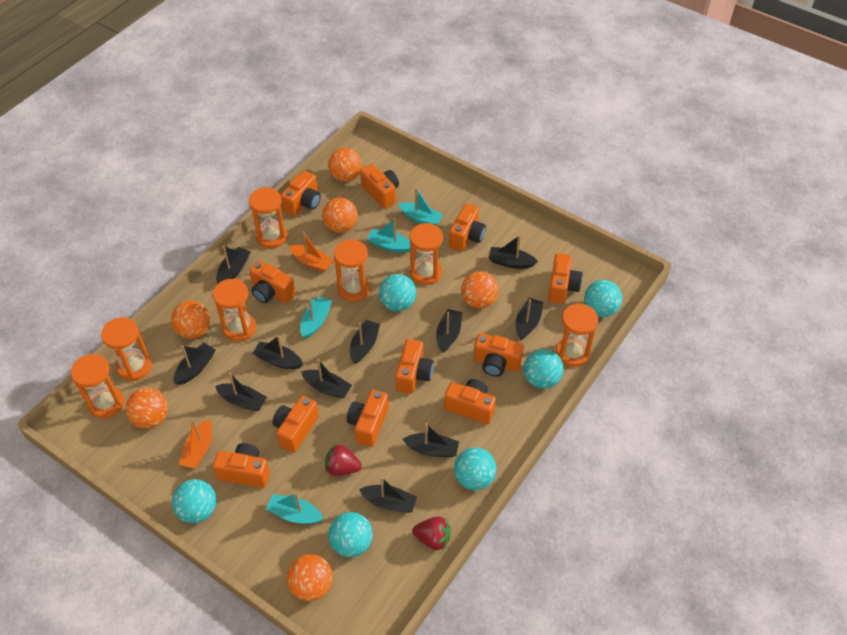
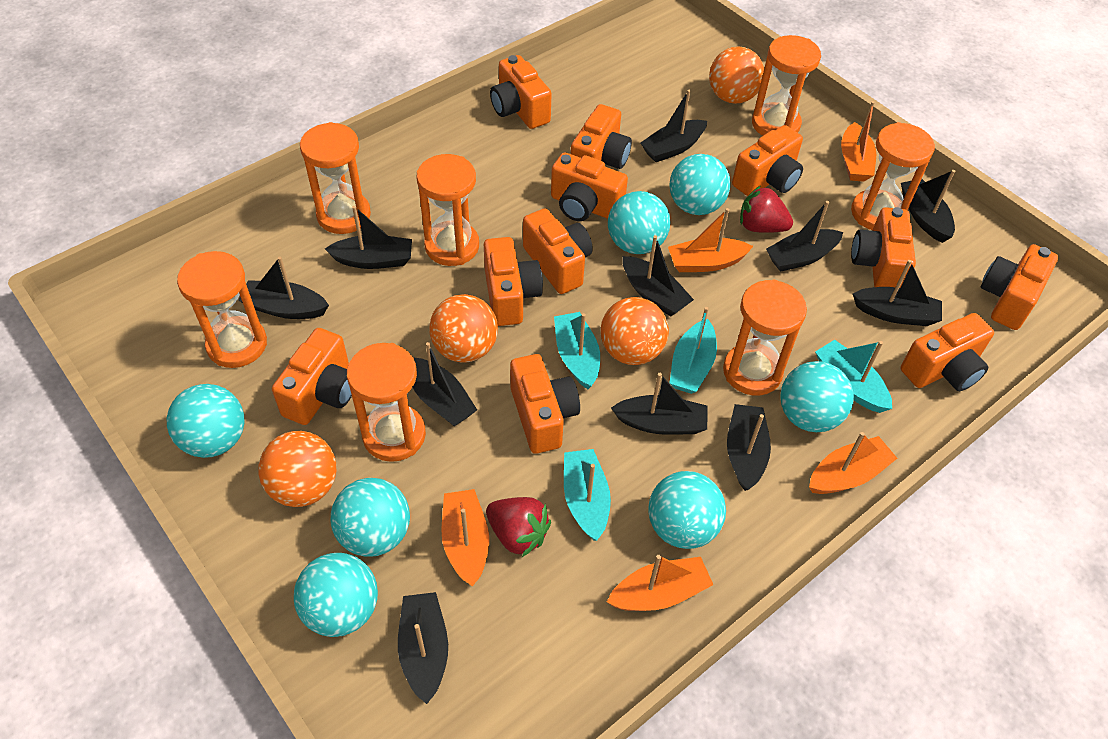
orange ball: 6 -> 4
orange boat: 2 -> 5
turquoise ball: 6 -> 7

